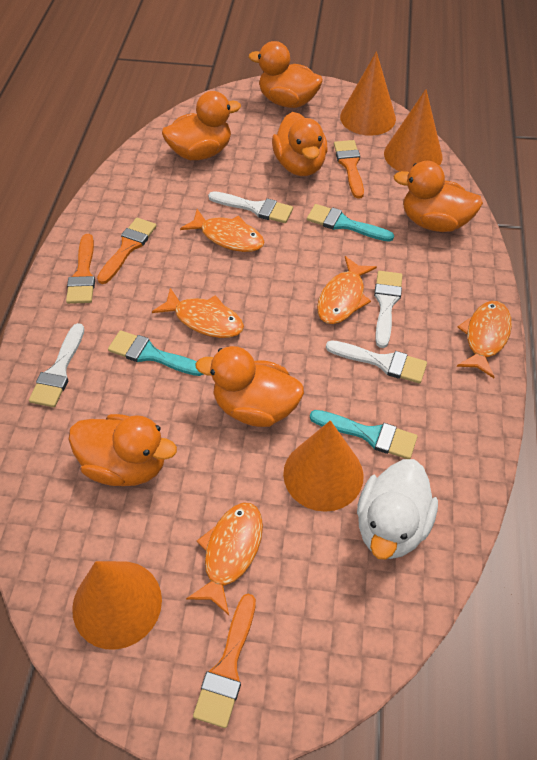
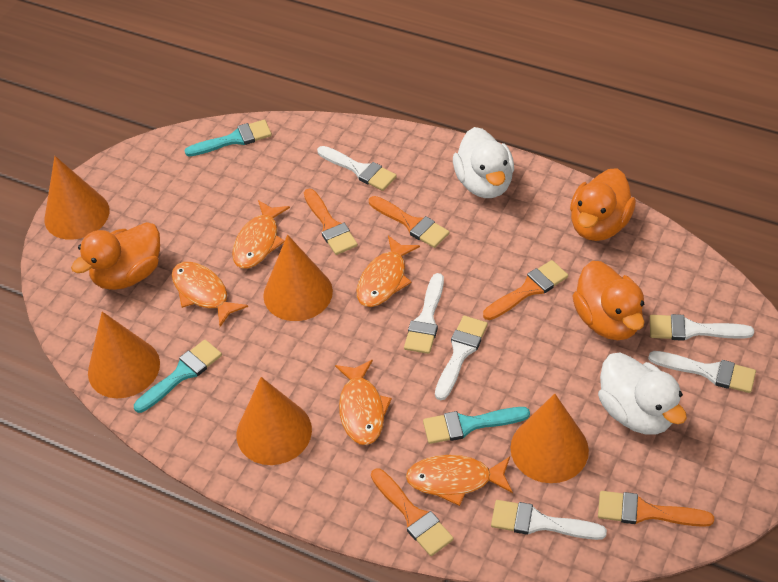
orange brush: 4 -> 5
orange cone: 4 -> 5
orange duck: 6 -> 3
white brush: 4 -> 6
white duck: 1 -> 2

